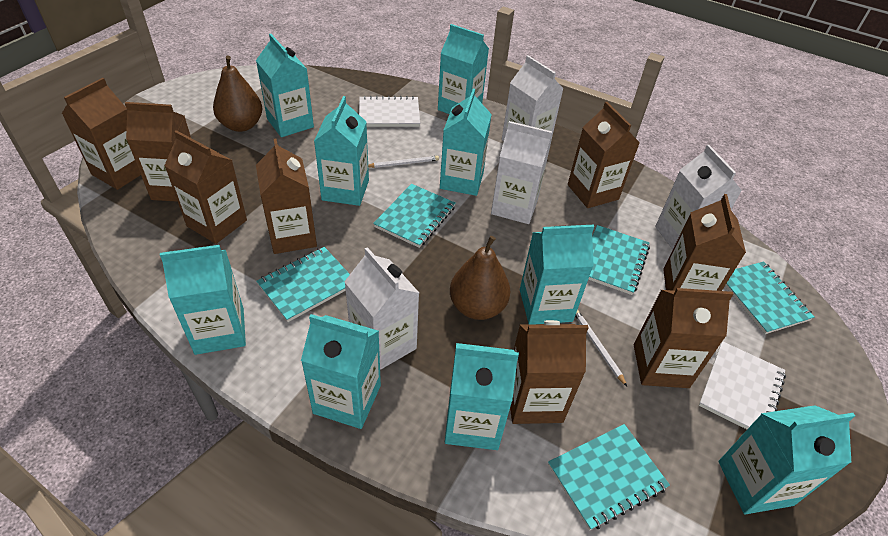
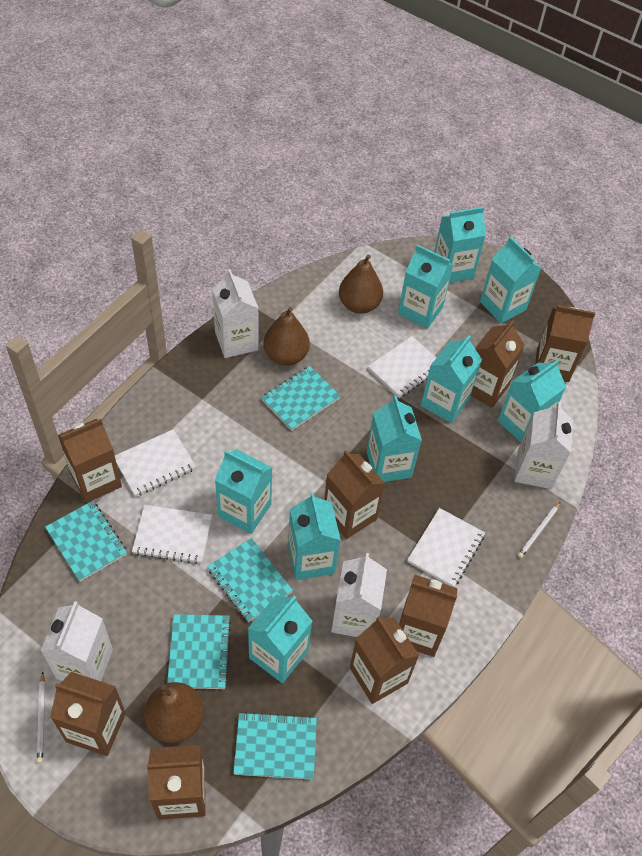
brown pear: 2 -> 3
white notebook: 2 -> 4

